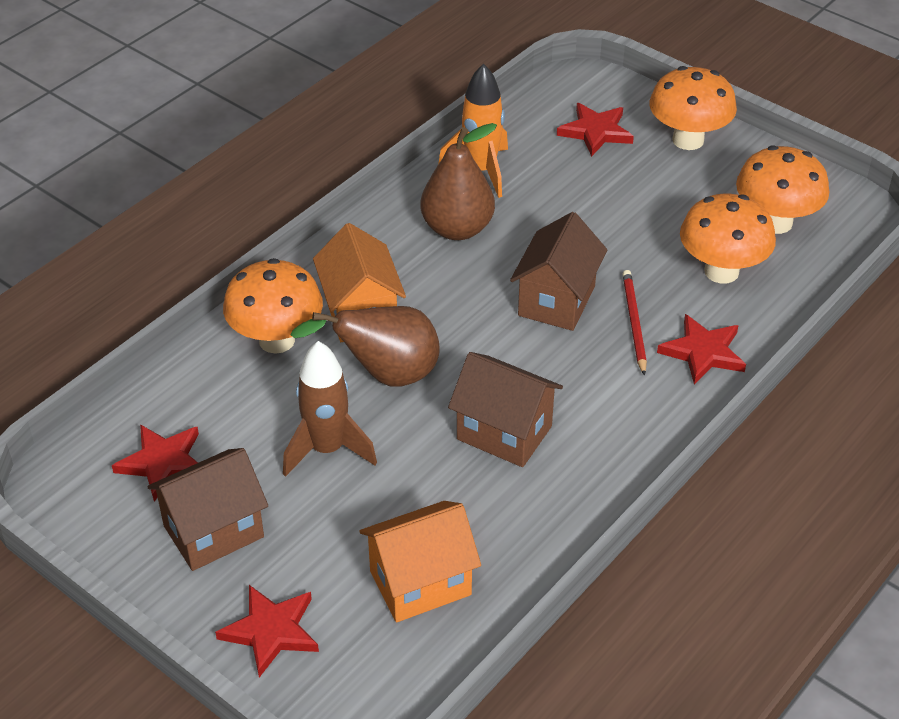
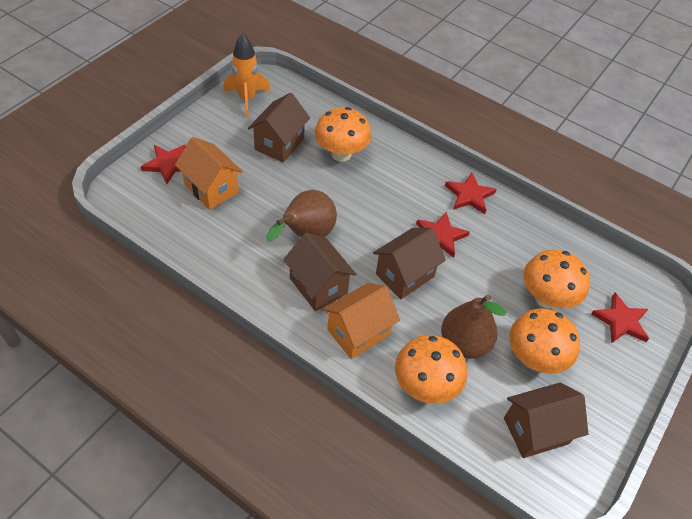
brown house: 3 -> 4
brown rocket: 1 -> 0
red pencil: 1 -> 0

